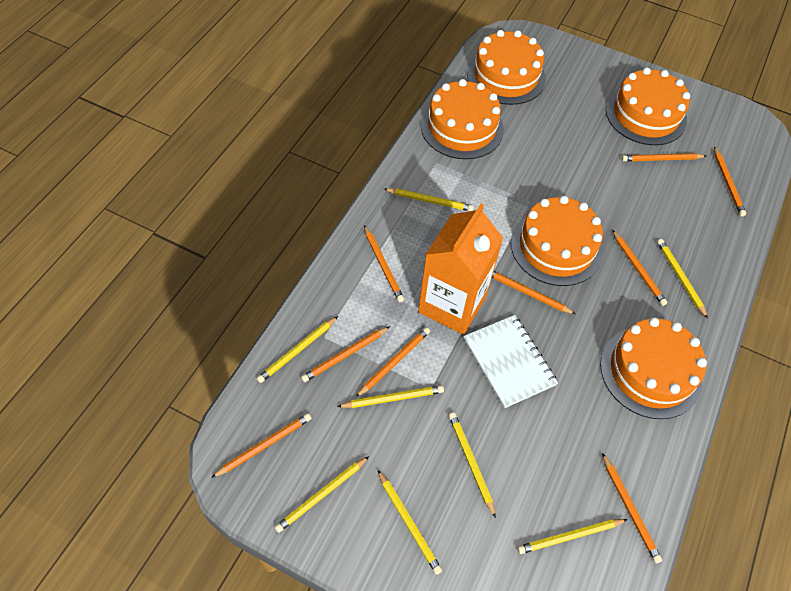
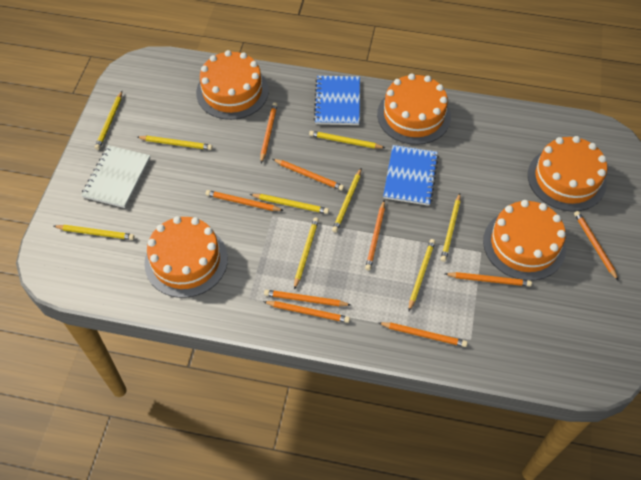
blue notebook: 0 -> 2
orange carton: 1 -> 0
yellow pencil: 8 -> 9

